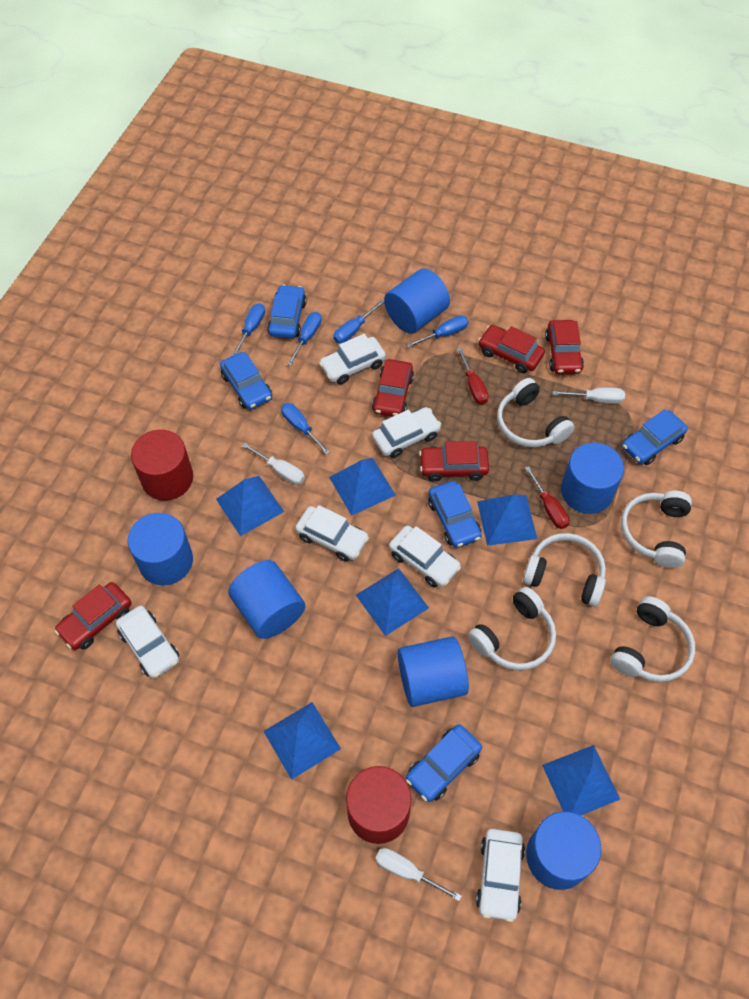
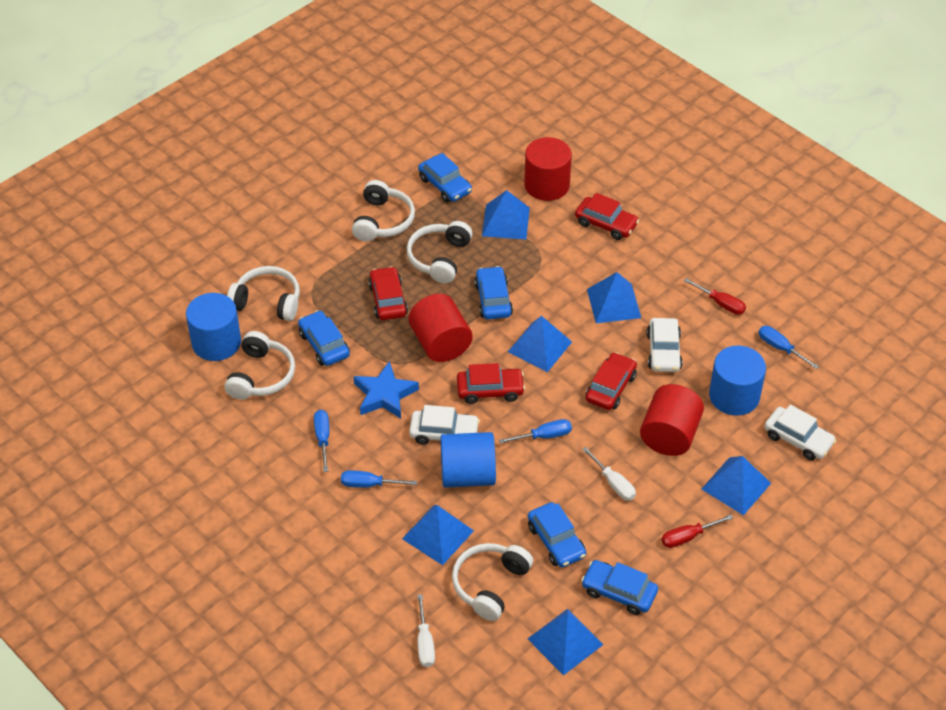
blue cylinder: 6 -> 3
blue screwdriver: 5 -> 4
blue star: 0 -> 1
red car: 5 -> 4
red cylinder: 2 -> 3
white car: 6 -> 3
white screwdriver: 3 -> 2

